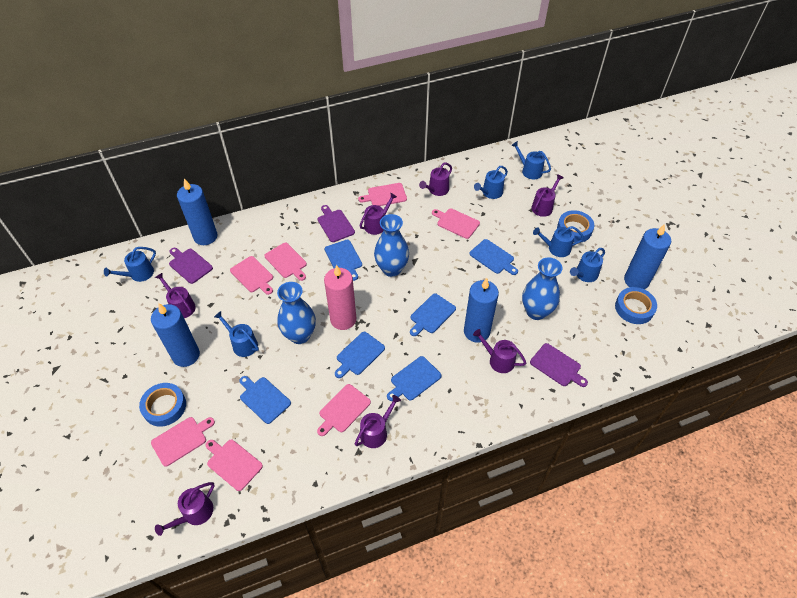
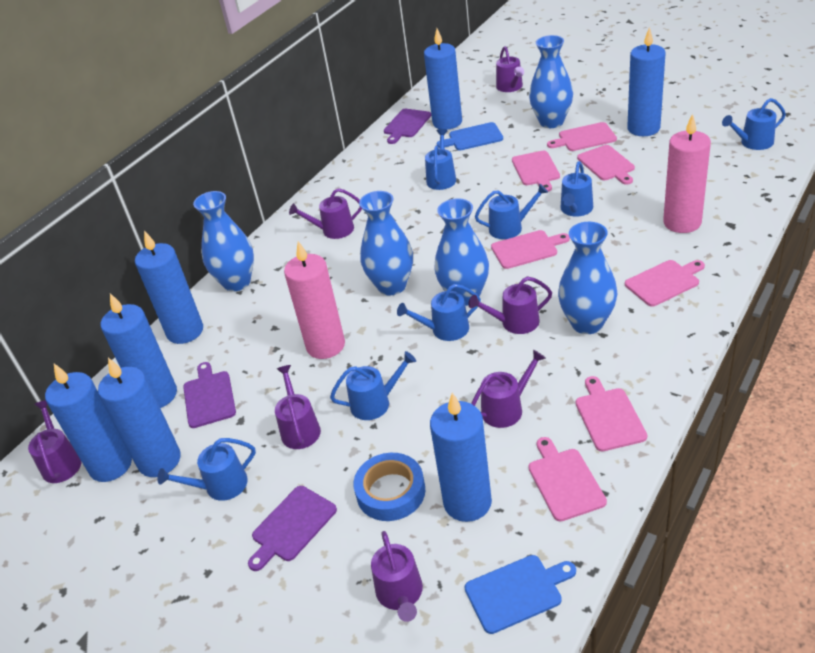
blue candle: 4 -> 7
blue cutting board: 6 -> 2
blue tape: 3 -> 1
blue vase: 3 -> 5
blue watering can: 6 -> 7
pink candle: 1 -> 2

